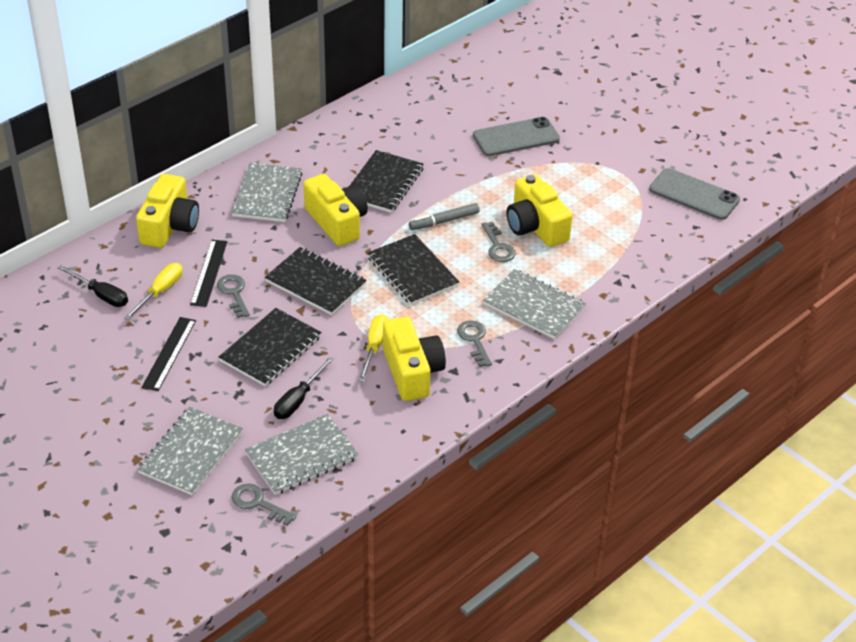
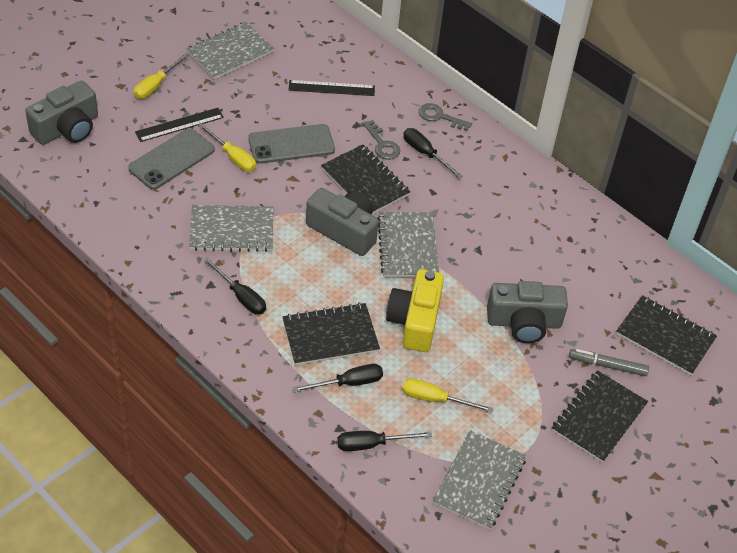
black screwdriver: 2 -> 4
grey camera: 0 -> 3
grey key: 4 -> 2
yellow camera: 4 -> 1
yellow screwdriver: 2 -> 3

